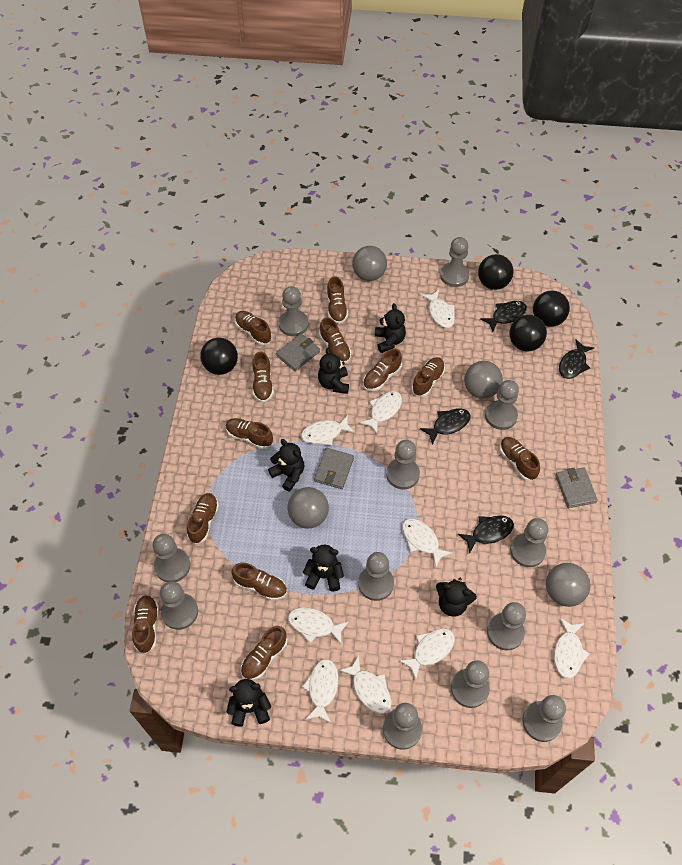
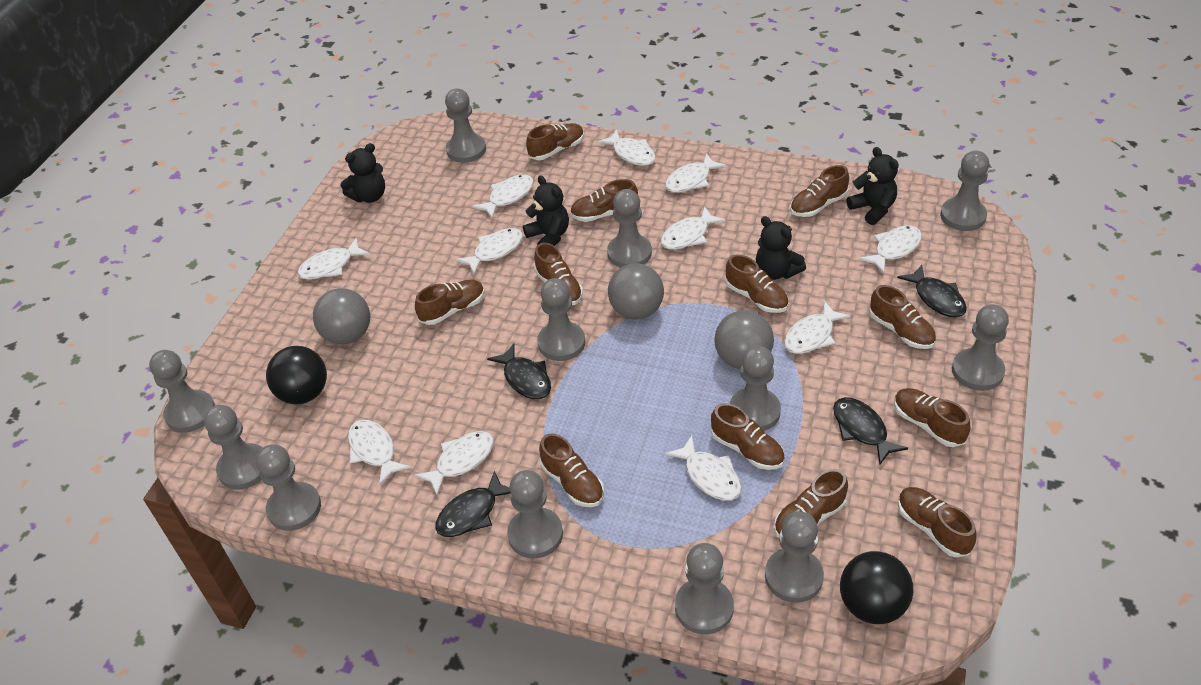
black ball: 4 -> 2
black teddy bear: 6 -> 4
grey ball: 4 -> 3
grey wallet: 3 -> 0
white fish: 9 -> 11

